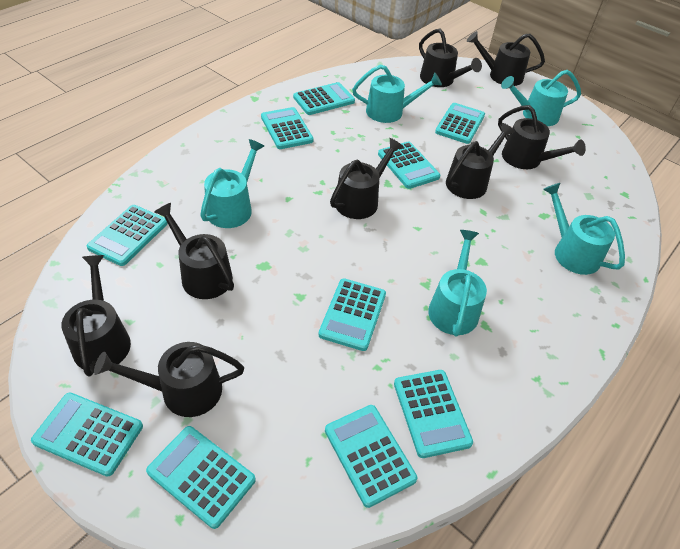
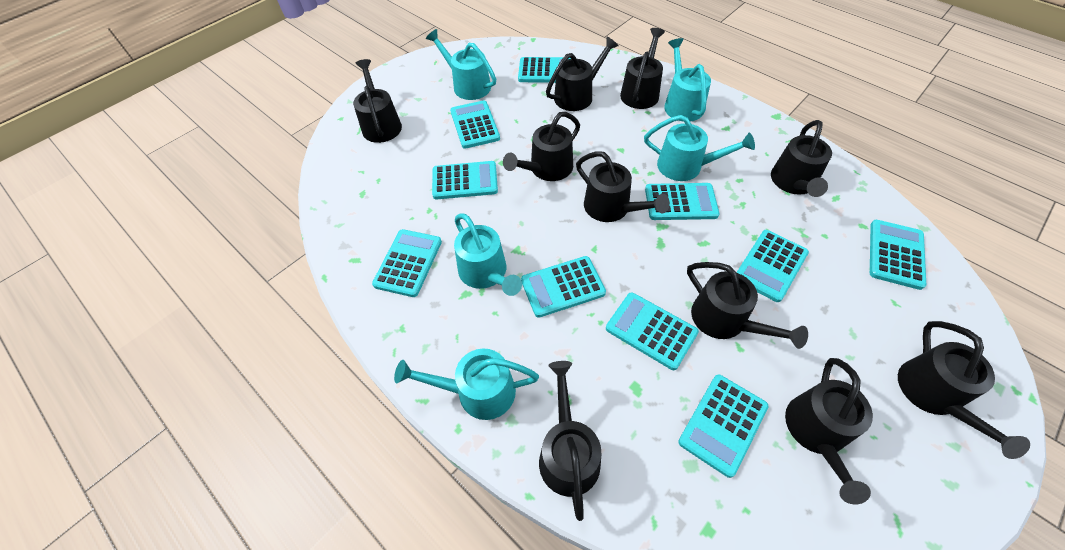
black watering can: 8 -> 10

